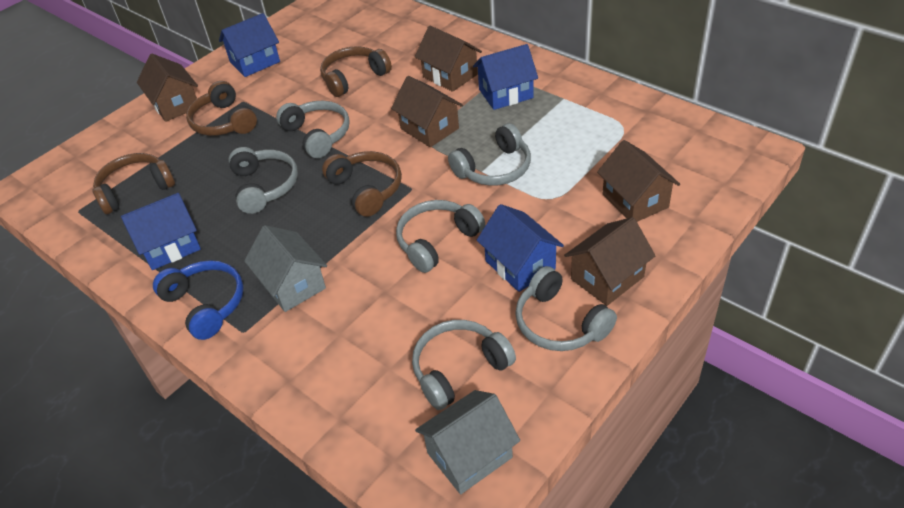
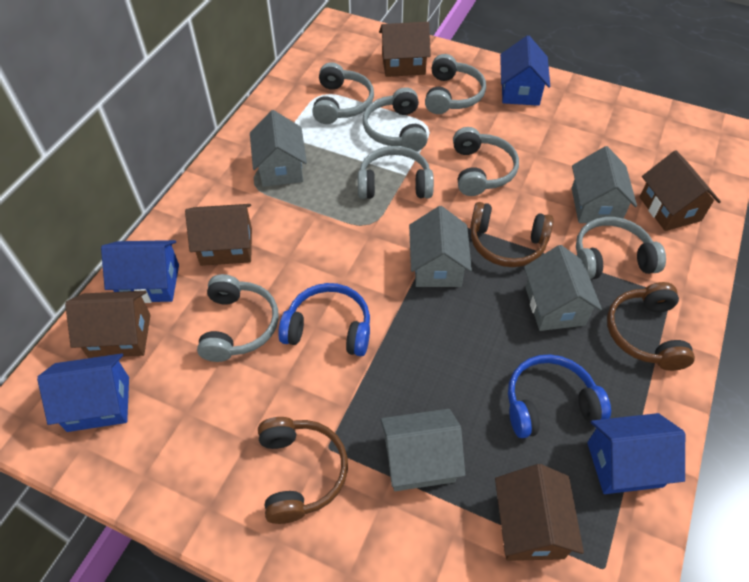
blue headphones: 1 -> 2
brown headphones: 4 -> 3
grey headphones: 6 -> 7
grey house: 2 -> 5

